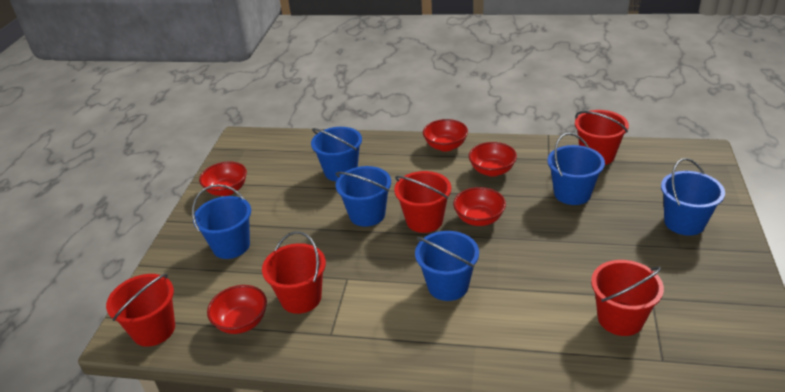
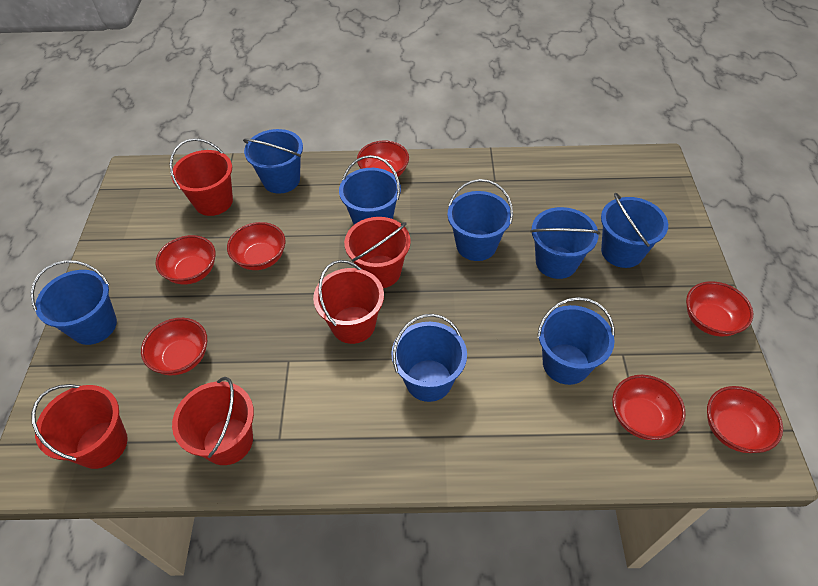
blue bucket: 6 -> 8
red bowl: 5 -> 7

